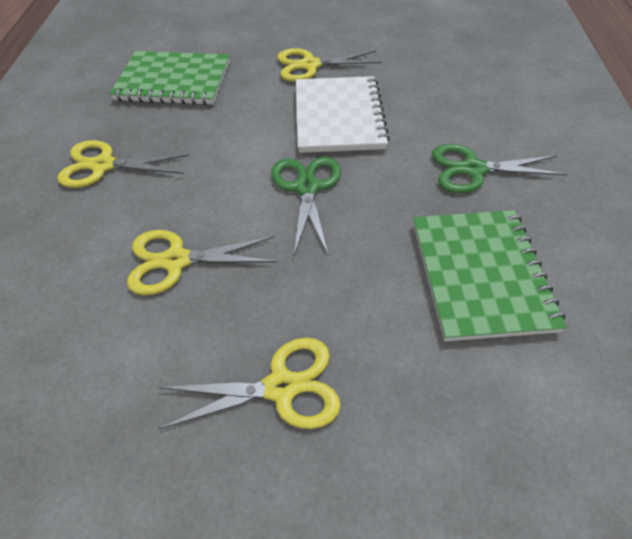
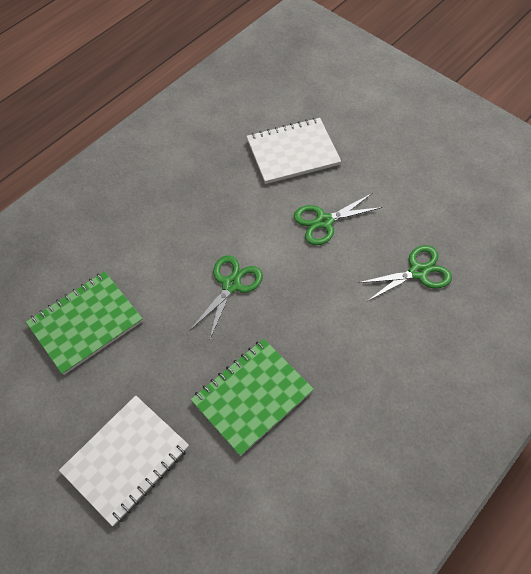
green scissors: 2 -> 3
white notebook: 1 -> 2
yellow scissors: 4 -> 0

